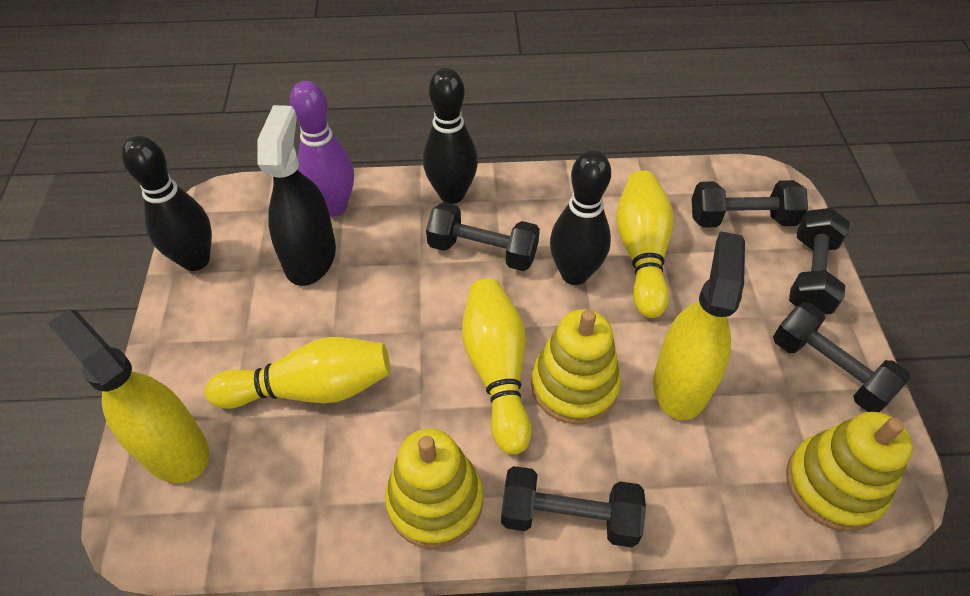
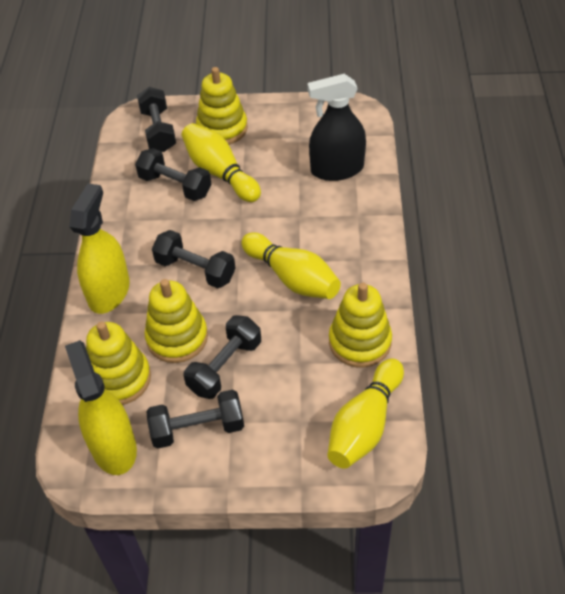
black bowling pin: 3 -> 0
purple bowling pin: 1 -> 0
yellow stacking toy: 3 -> 4

